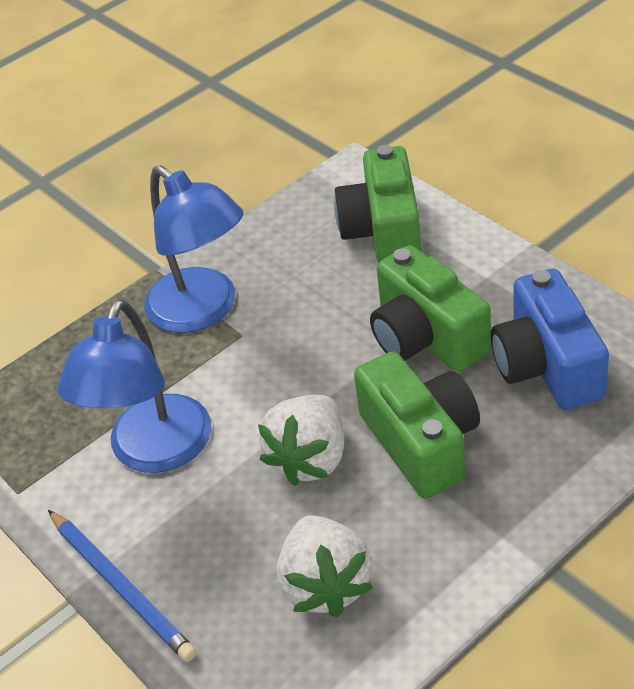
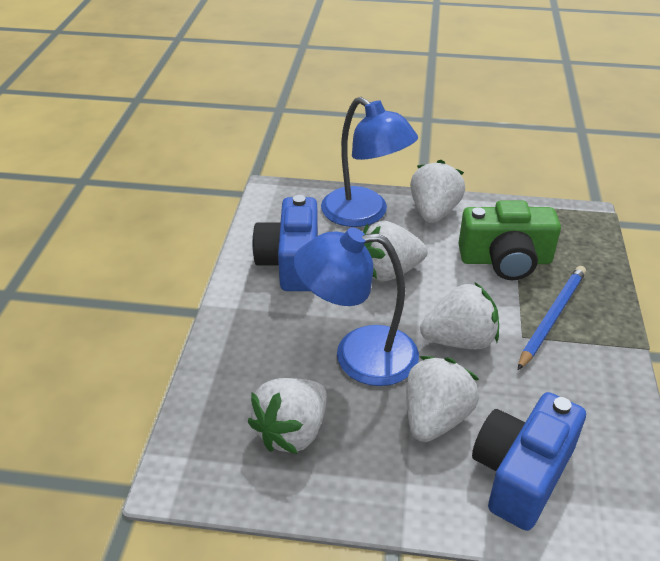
blue camera: 1 -> 2
green camera: 3 -> 1
white strawberry: 2 -> 5

